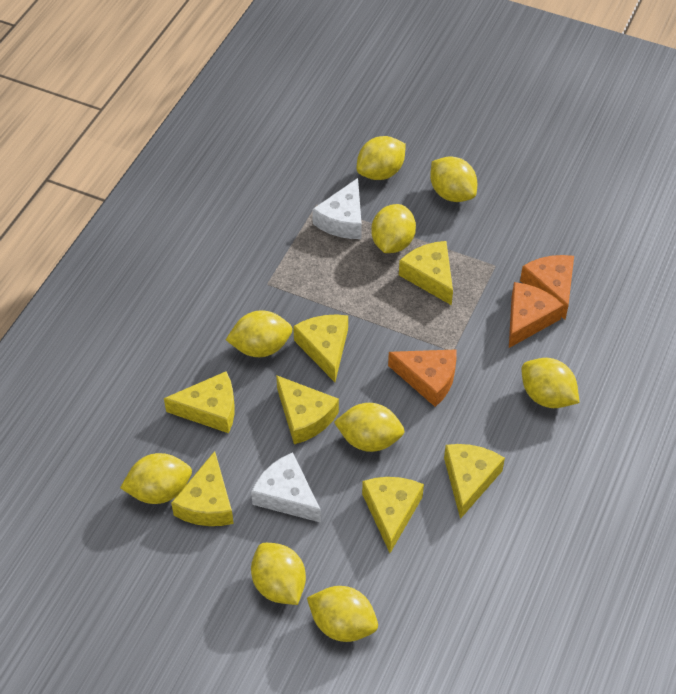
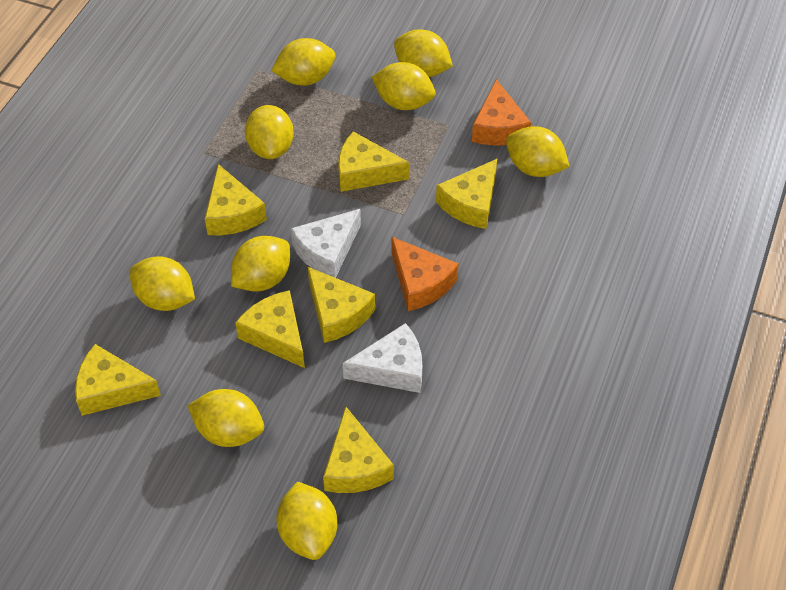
orange cheese: 3 -> 2

